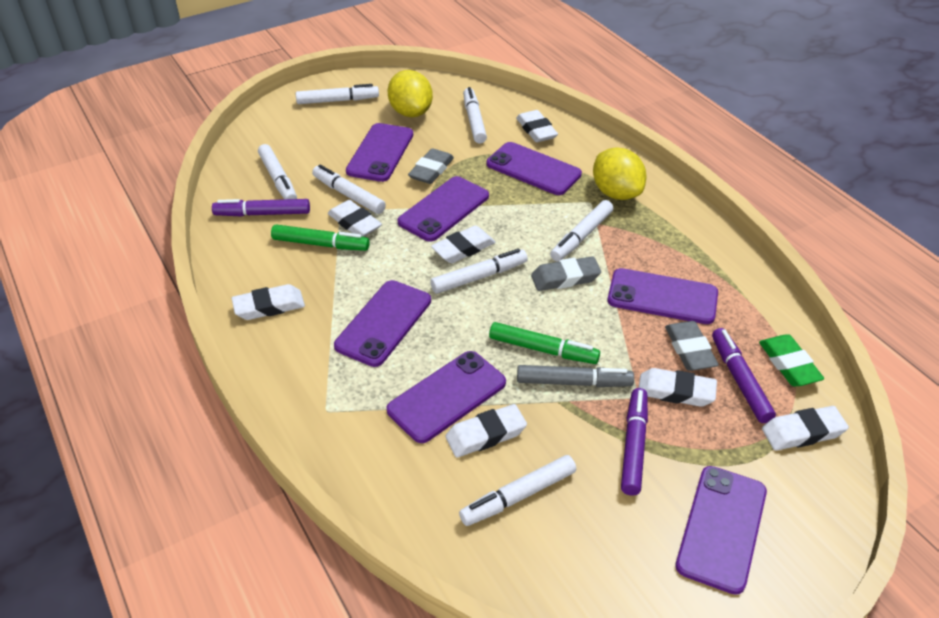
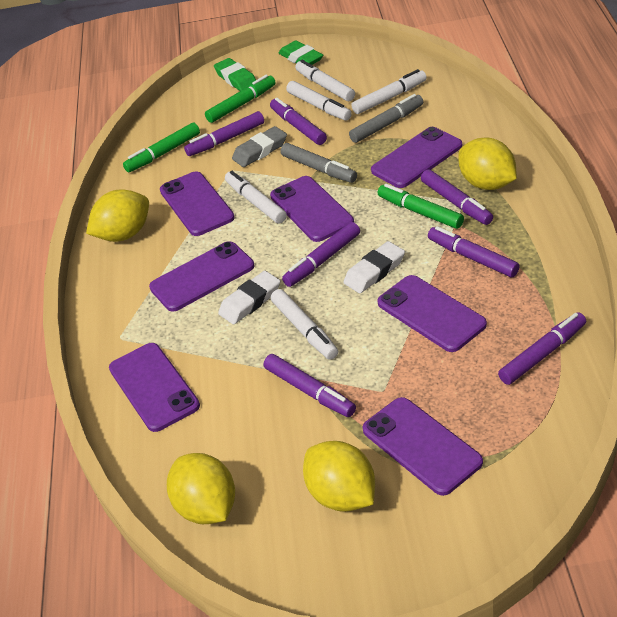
green eraser: 1 -> 2
green marker: 2 -> 3
grey eraser: 3 -> 1
grey marker: 1 -> 2
purple marker: 3 -> 7
white eraser: 7 -> 2
white marker: 7 -> 5
yellow lemon: 2 -> 4

